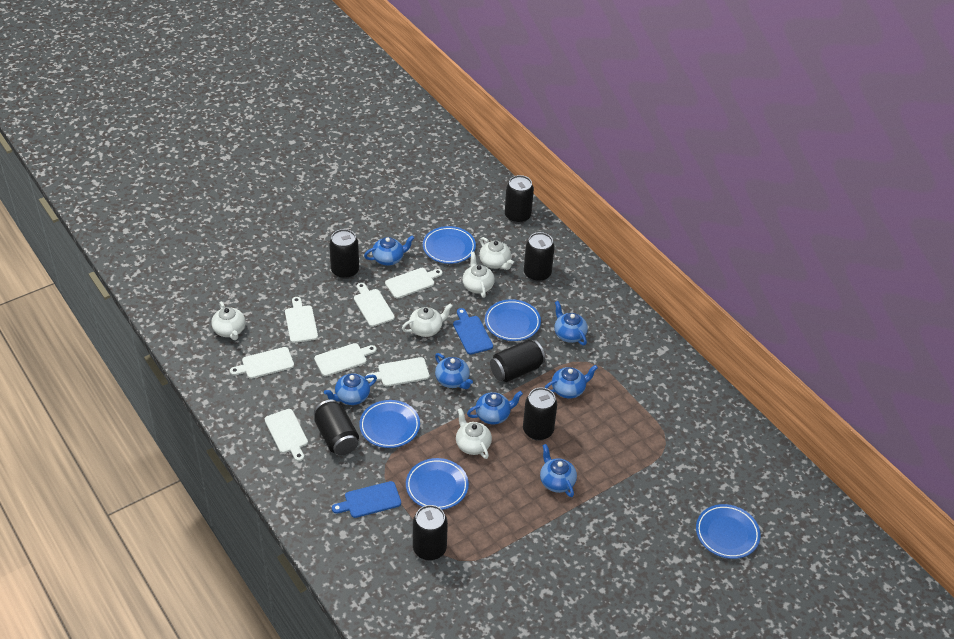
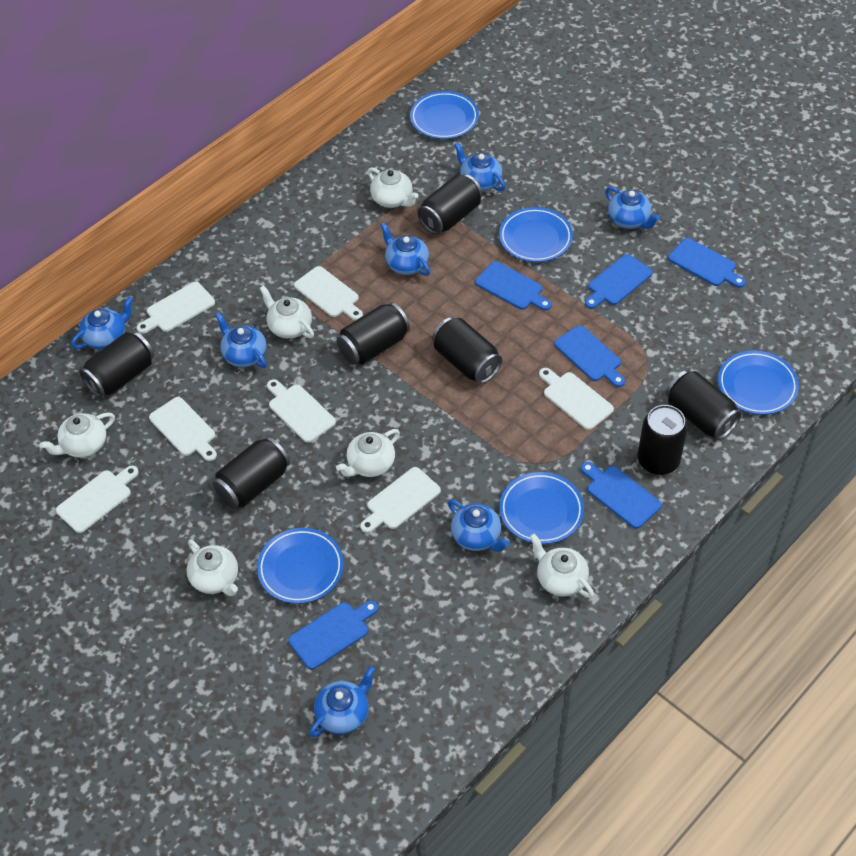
blue cutting board: 2 -> 6
white teapot: 5 -> 6

